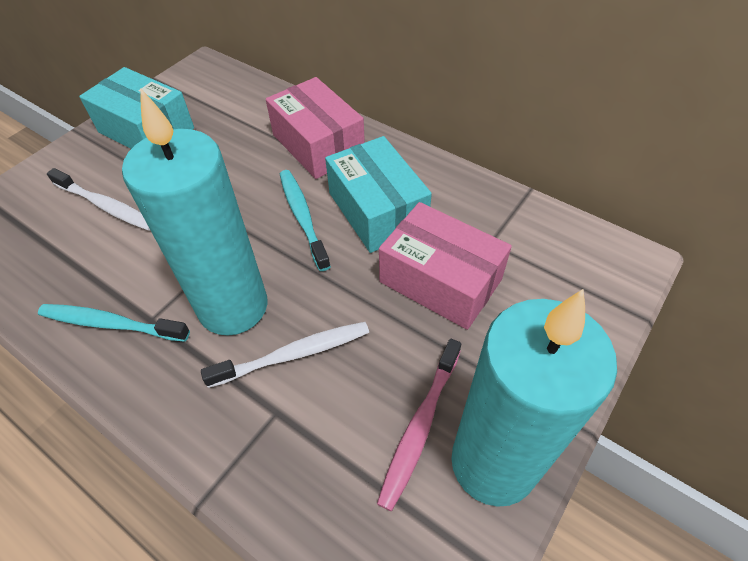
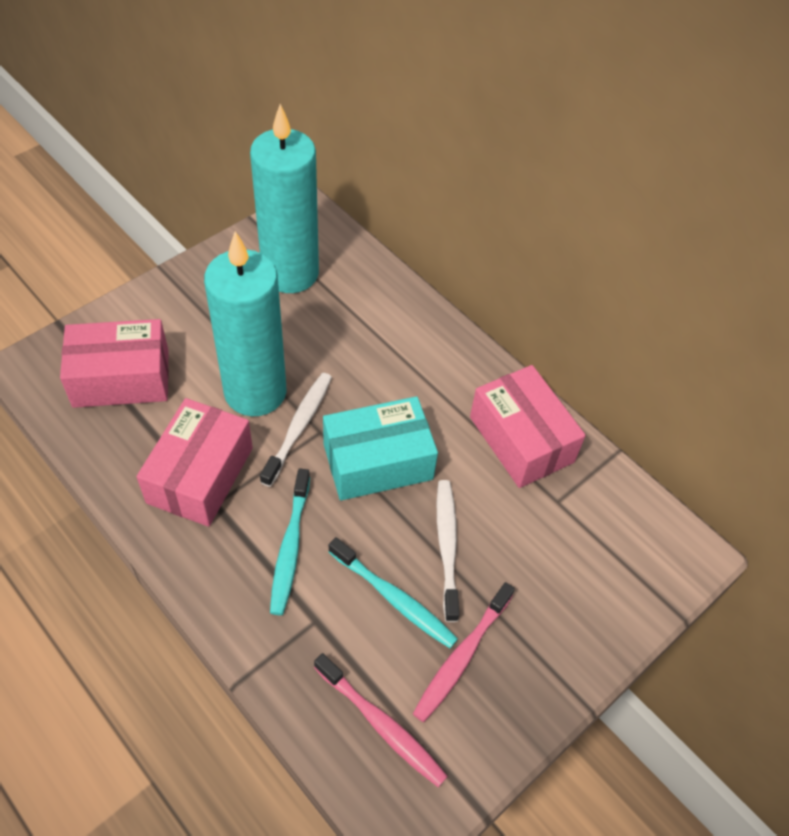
pink box: 2 -> 3
pink toothbrush: 1 -> 2
turquoise box: 2 -> 1

